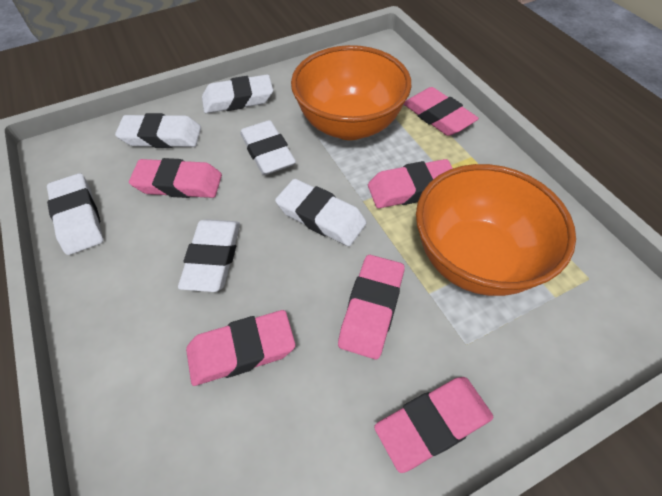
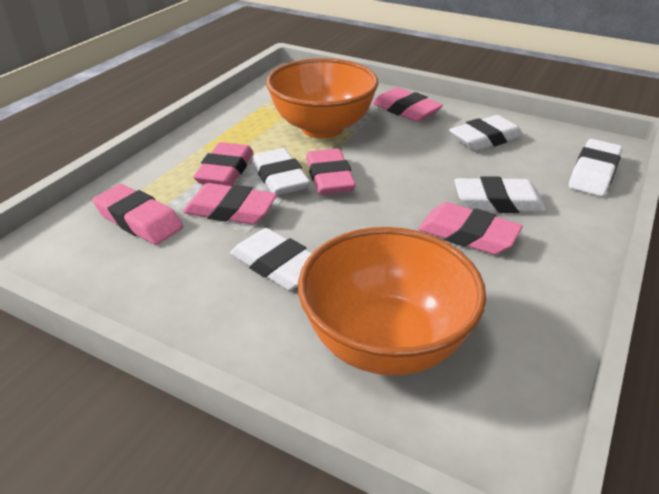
white eraser: 6 -> 5

